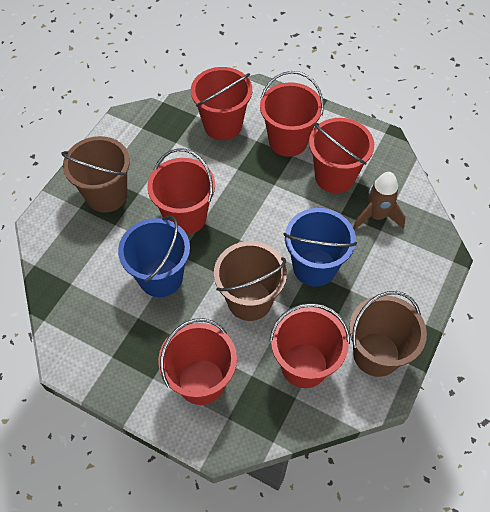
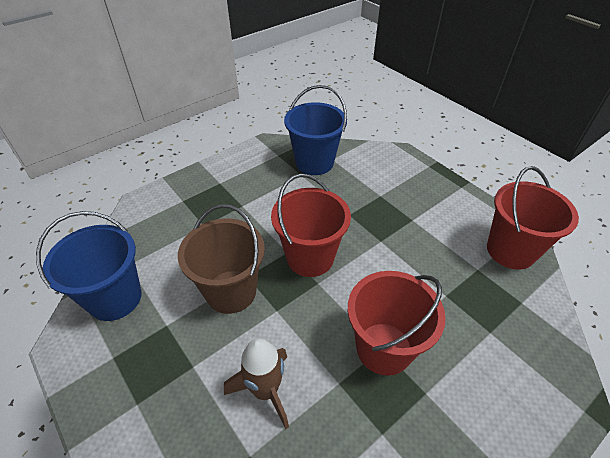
brown bucket: 3 -> 1
red bucket: 6 -> 3

